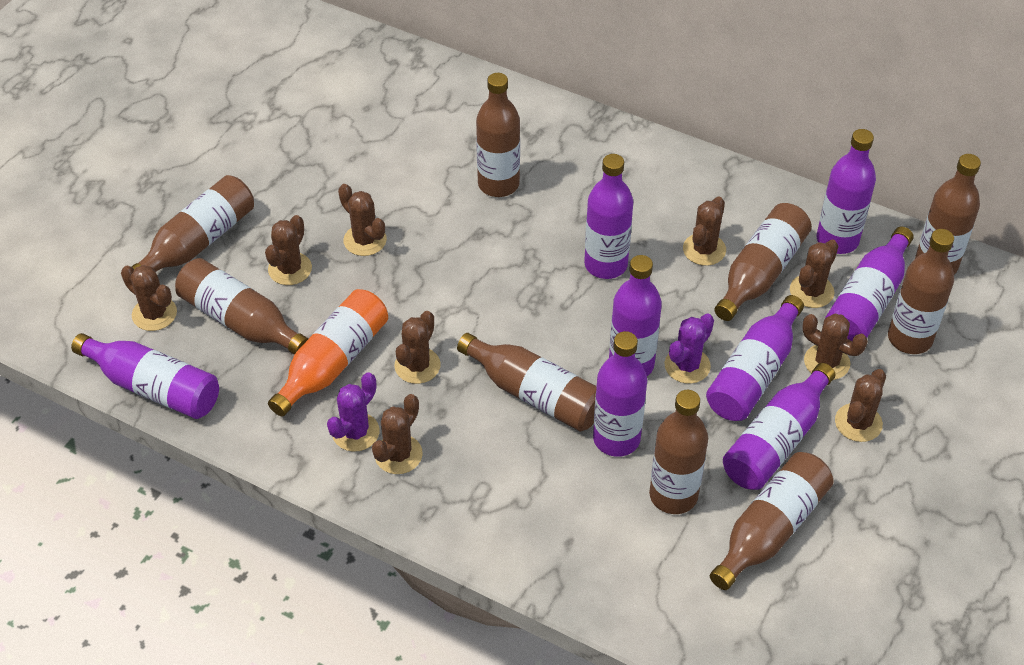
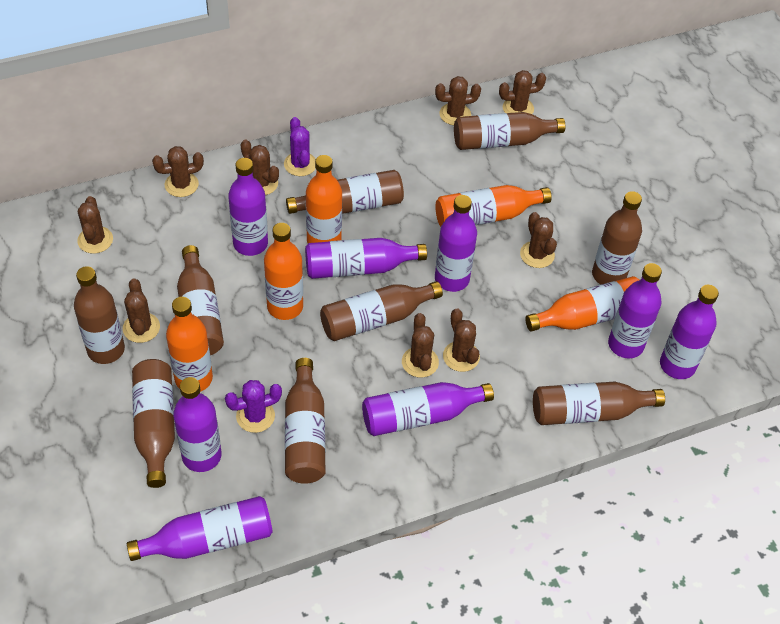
orange bottle: 1 -> 5

